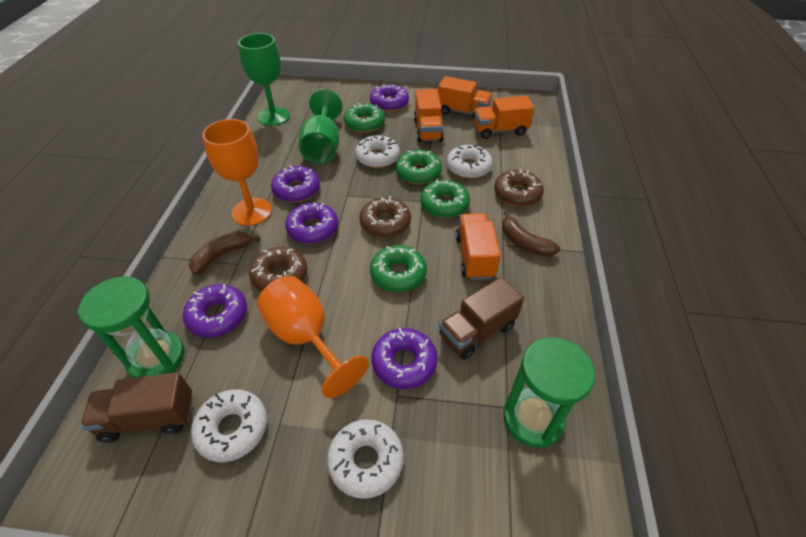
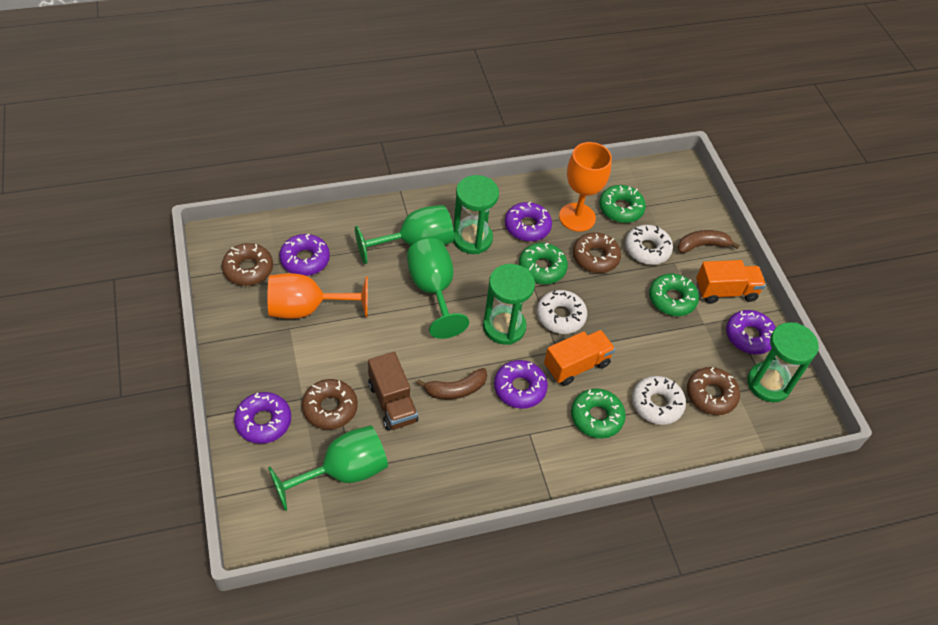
brown donut: 3 -> 4
brown truck: 2 -> 1
green goblet: 2 -> 3
green hourglass: 2 -> 3
orange truck: 4 -> 2
white donut: 4 -> 3

